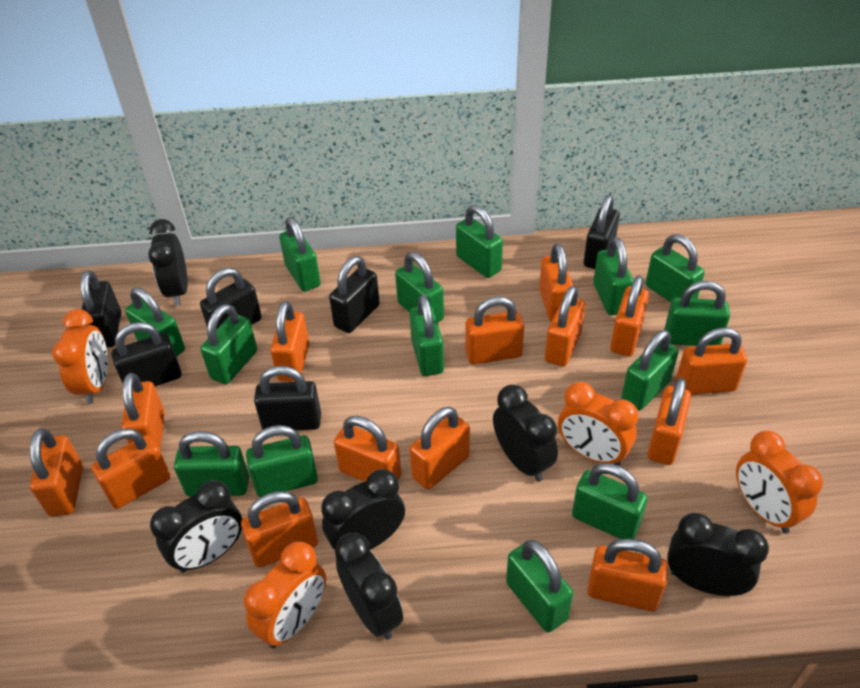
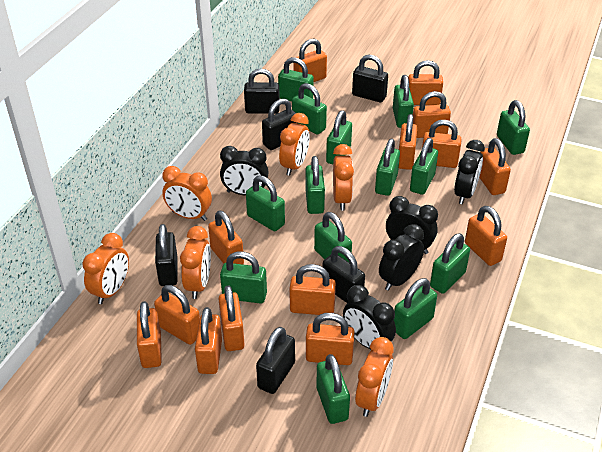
black clock: 6 -> 5
orange clock: 4 -> 6

